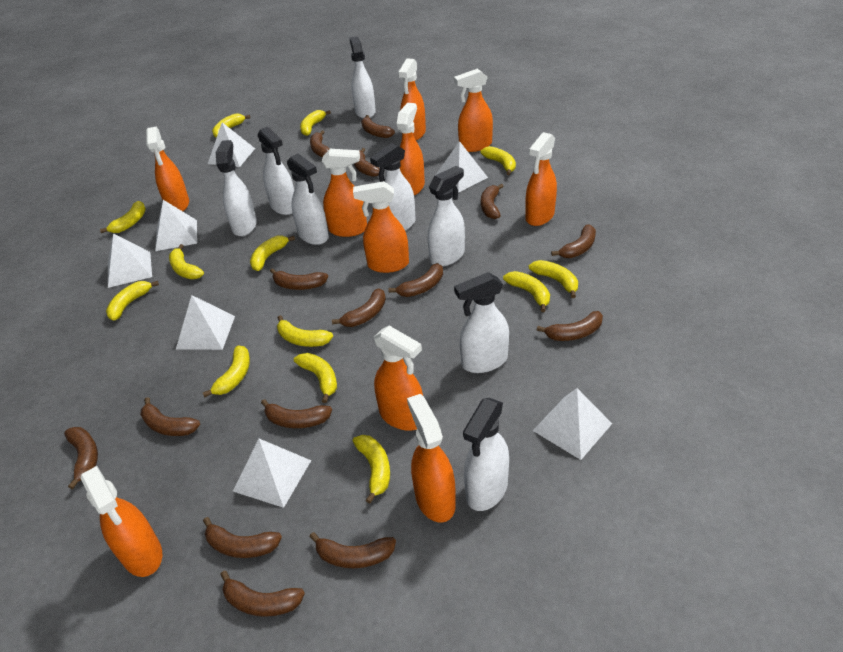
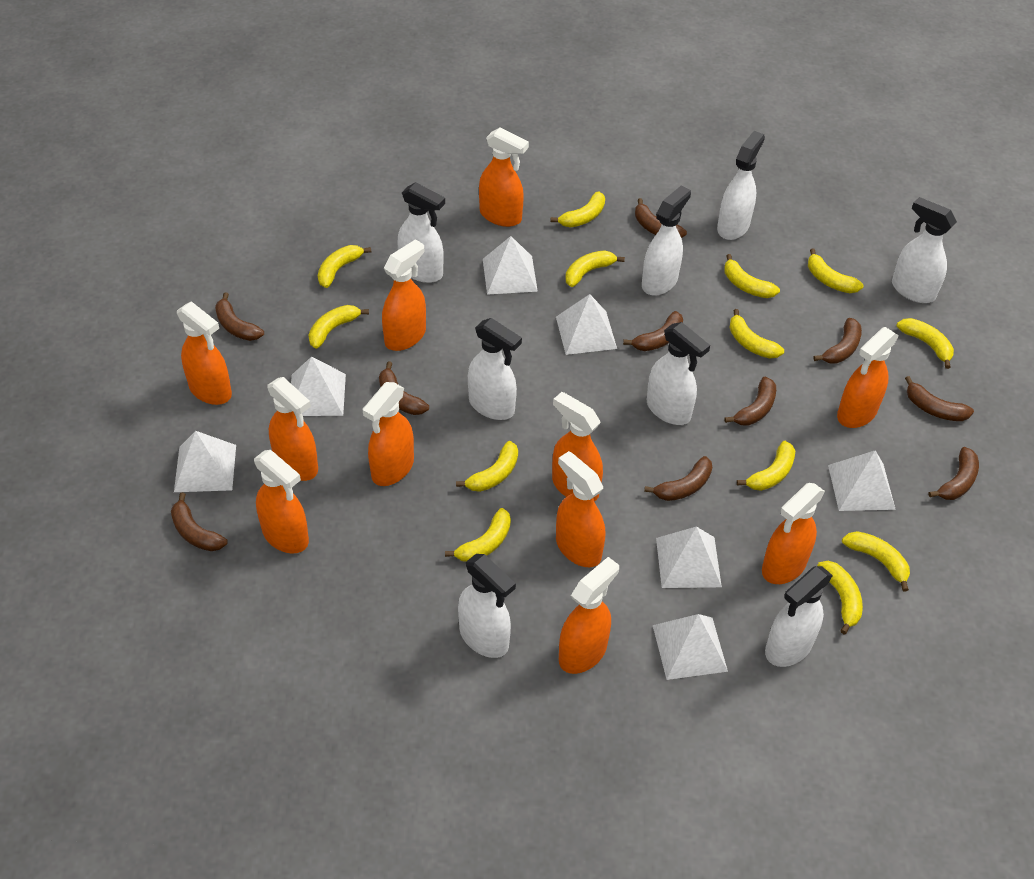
brown banana: 15 -> 10
orange spray bottle: 10 -> 11

